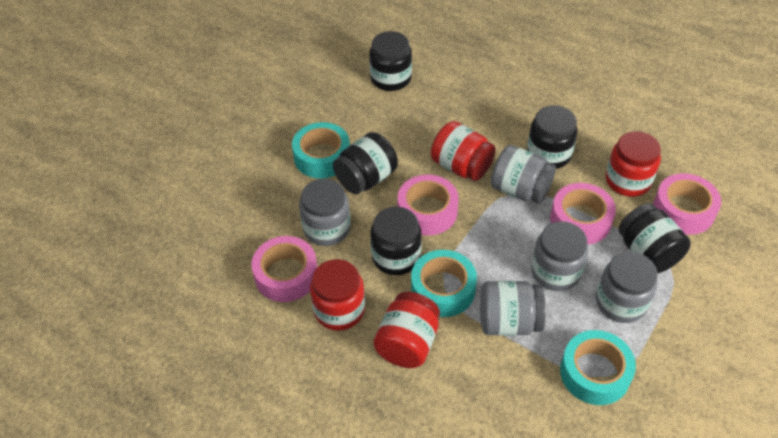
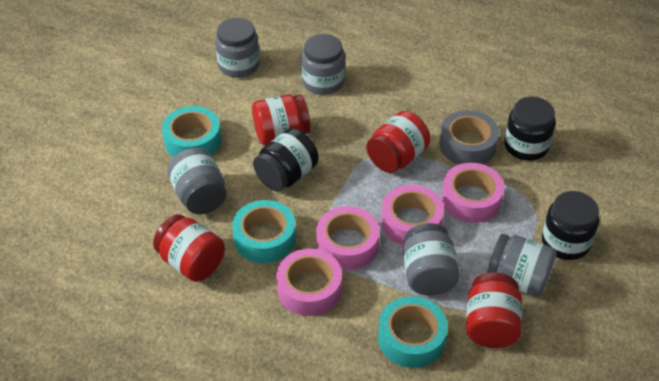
black jar: 5 -> 3
grey tape: 0 -> 1

